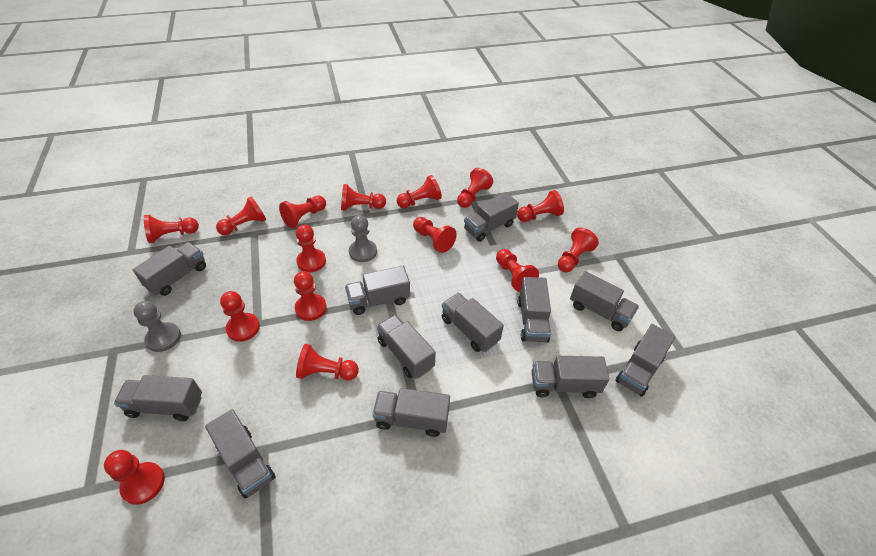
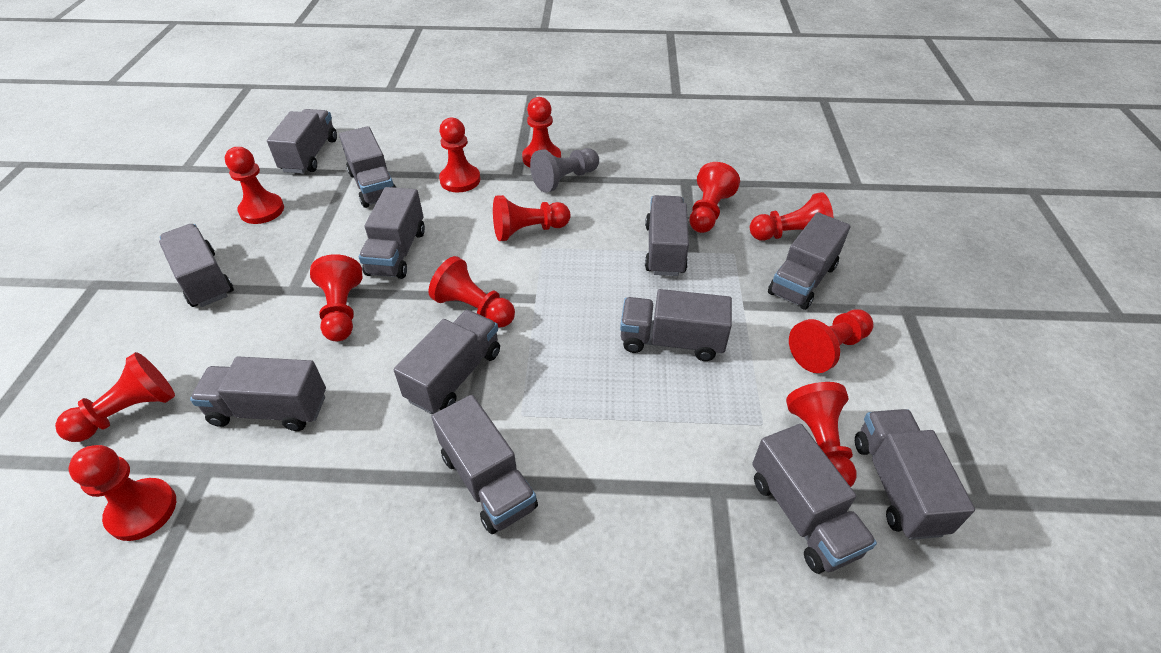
grey pawn: 2 -> 1
red pawn: 15 -> 12

